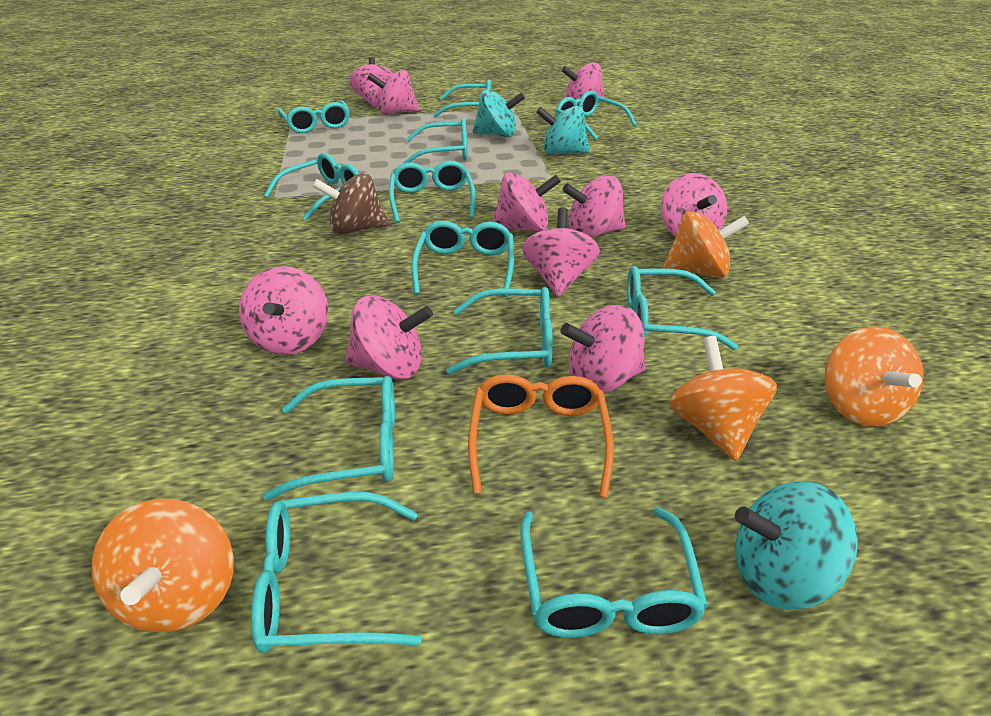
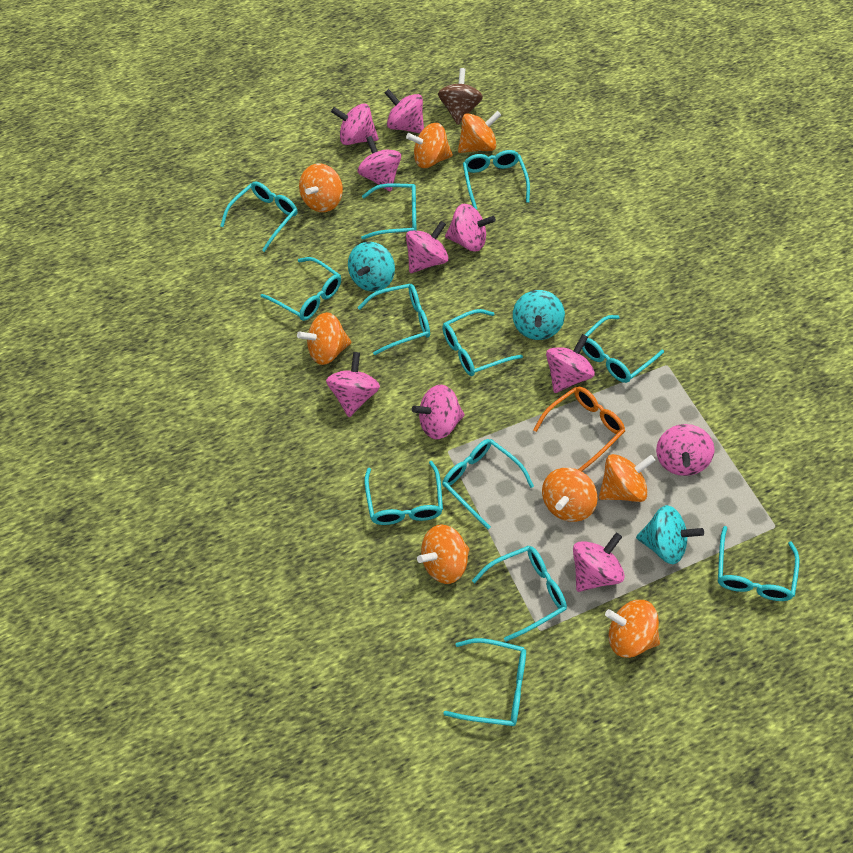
orange spinning top: 4 -> 8

